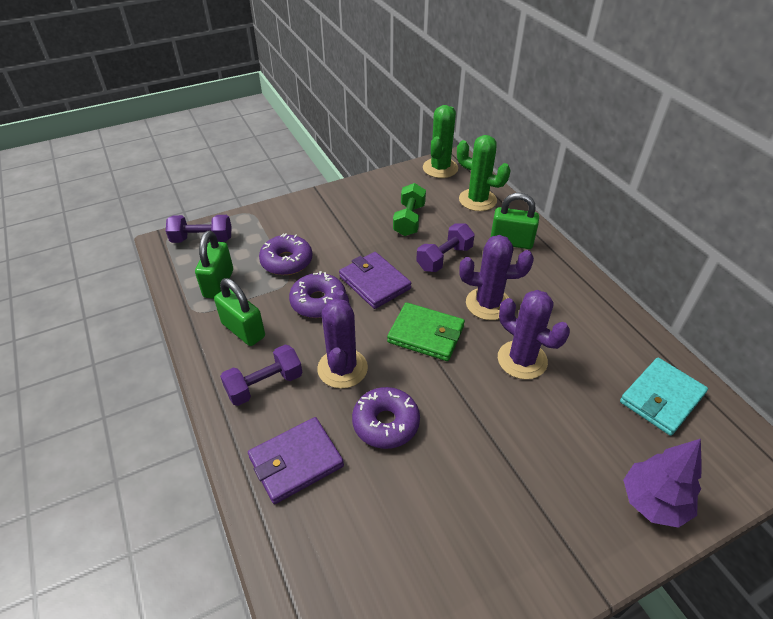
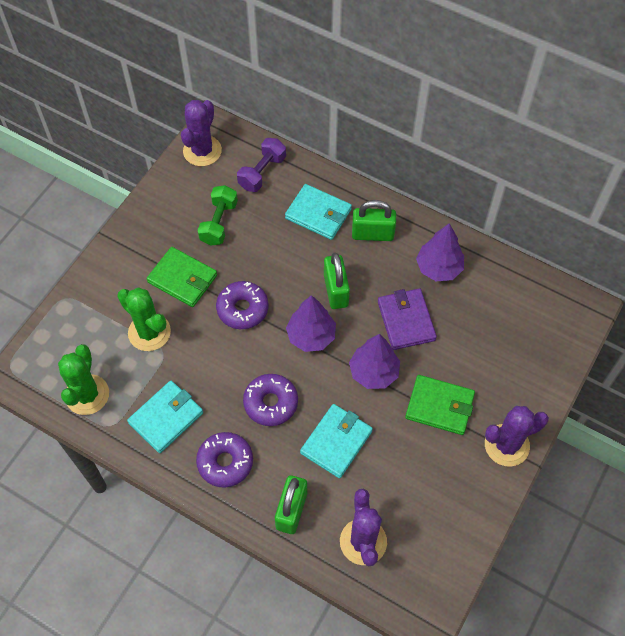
green wallet: 1 -> 2
purple dumbbell: 3 -> 1
purple tree: 1 -> 3
purple wallet: 2 -> 1
turquoise wallet: 1 -> 3

